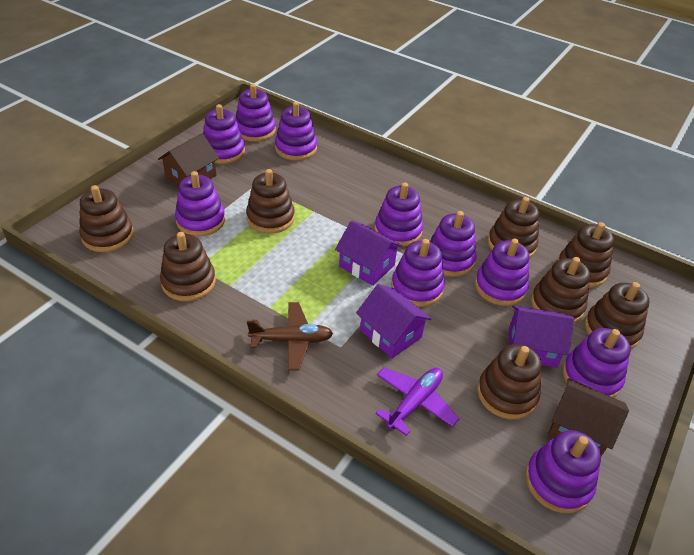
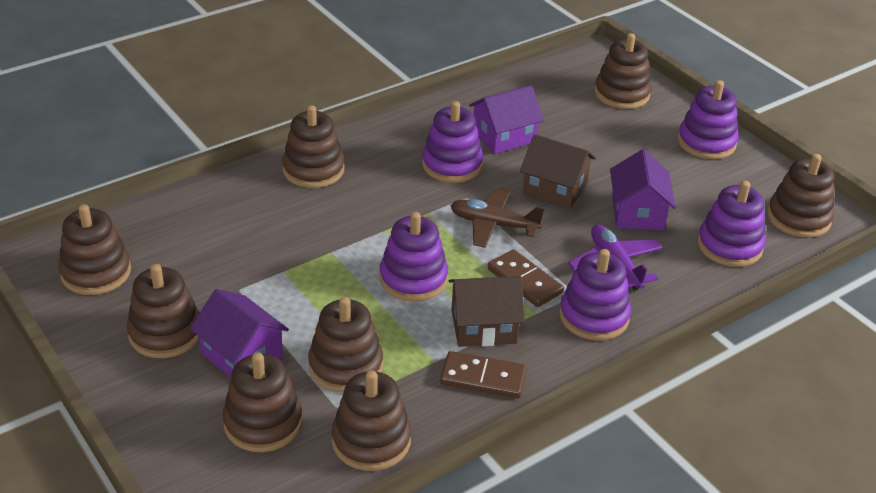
brown domino: 0 -> 2
purple stacking toy: 10 -> 5

